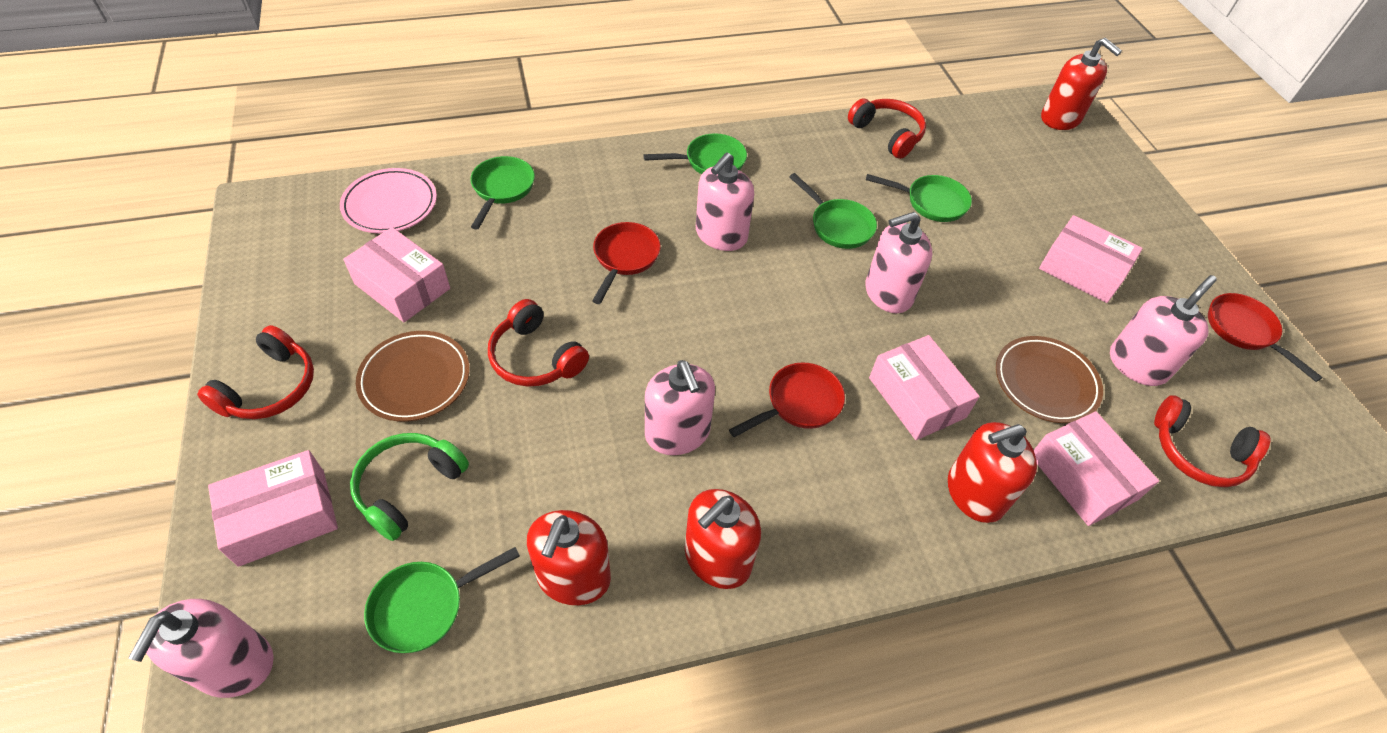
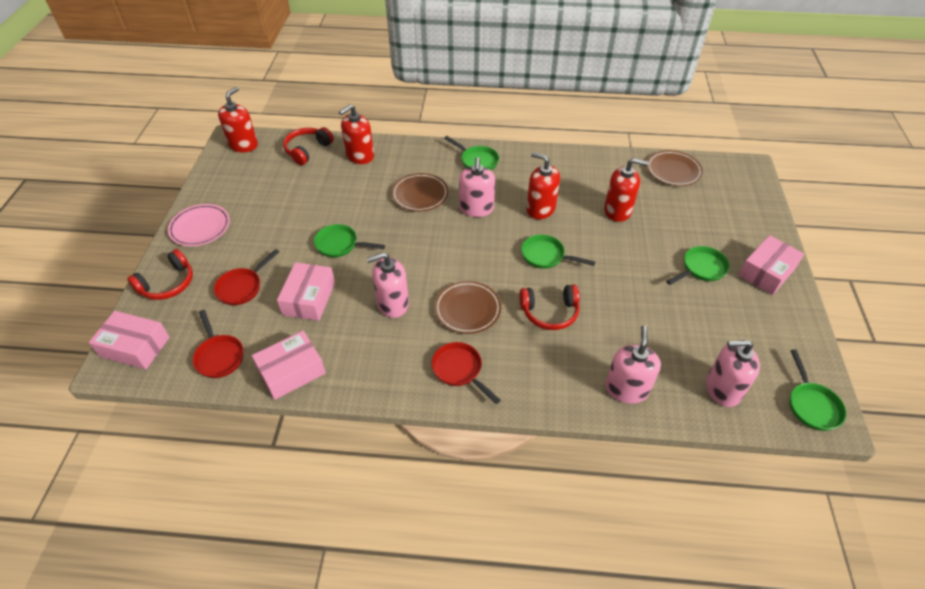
brown plate: 2 -> 3
green headphones: 1 -> 0
pink box: 5 -> 4
pink soap dispenser: 5 -> 4
red headphones: 4 -> 3

